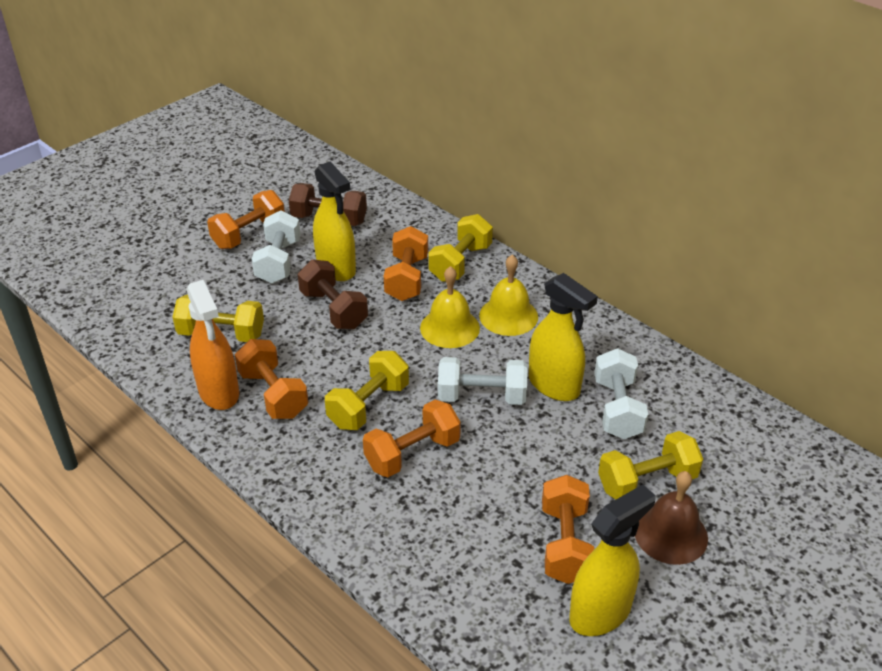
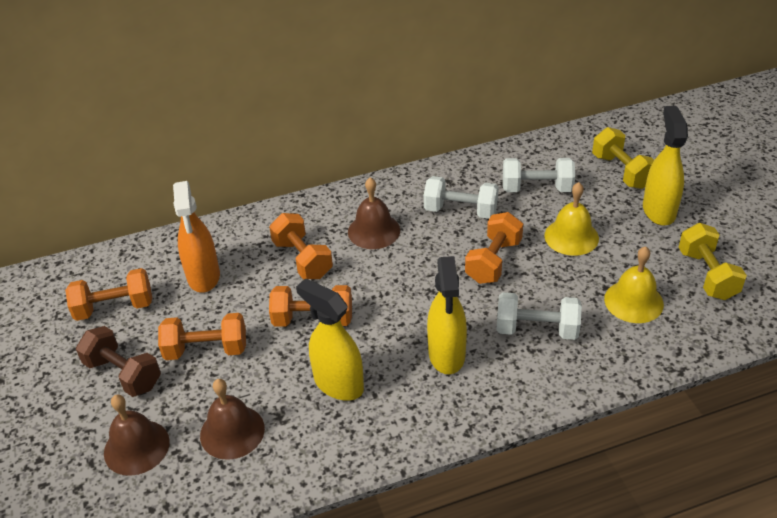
brown bell: 1 -> 3
brown dumbbell: 2 -> 1
yellow dumbbell: 4 -> 2

